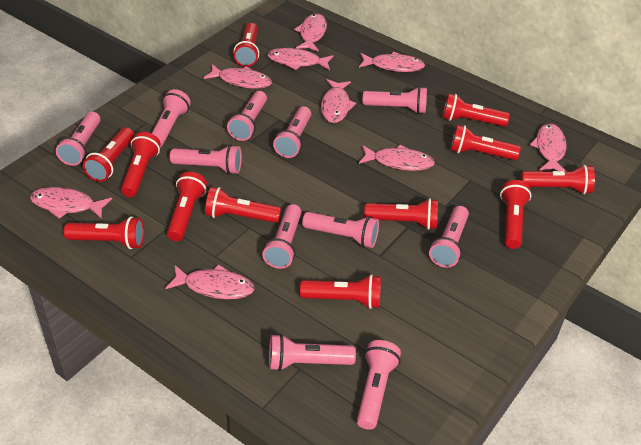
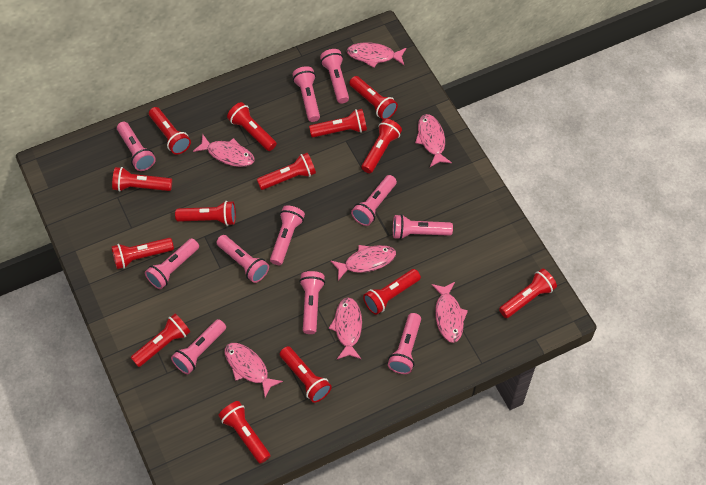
pink fish: 9 -> 7
red flashlight: 12 -> 14

